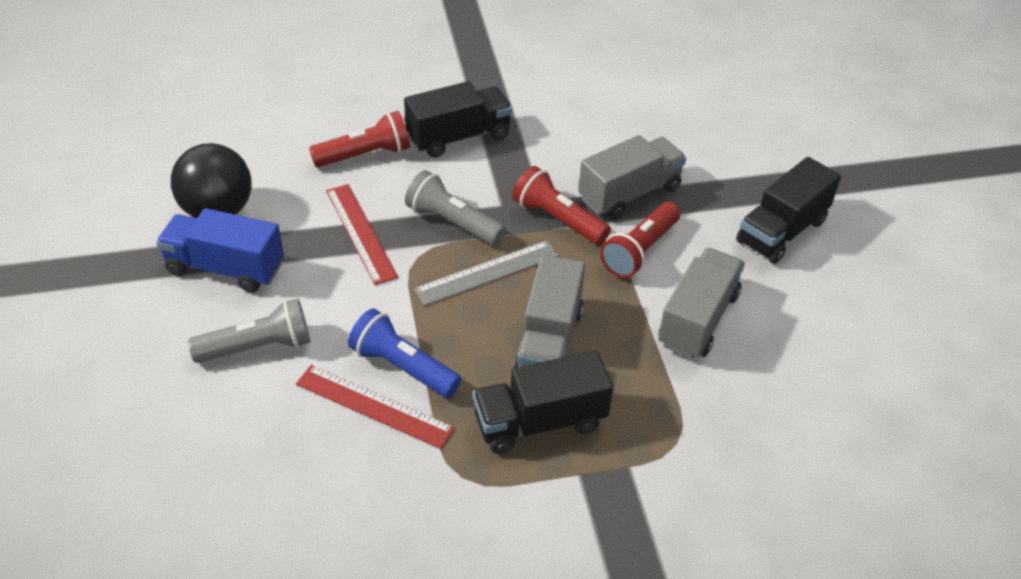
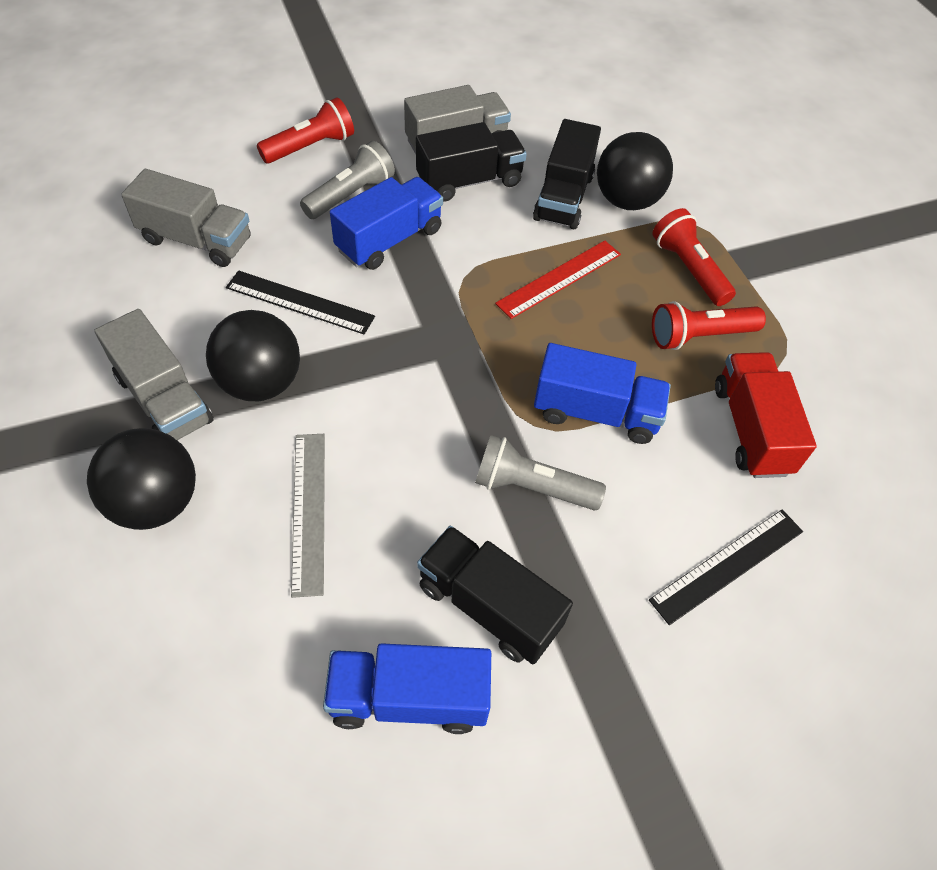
black ball: 1 -> 3
black ruler: 0 -> 2
blue flashlight: 1 -> 0
blue truck: 1 -> 3
red ruler: 2 -> 1
red truck: 0 -> 1

